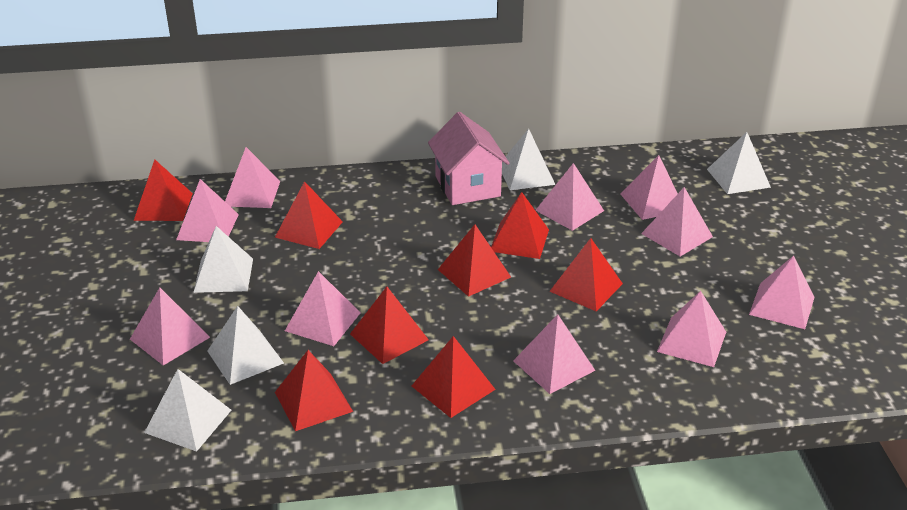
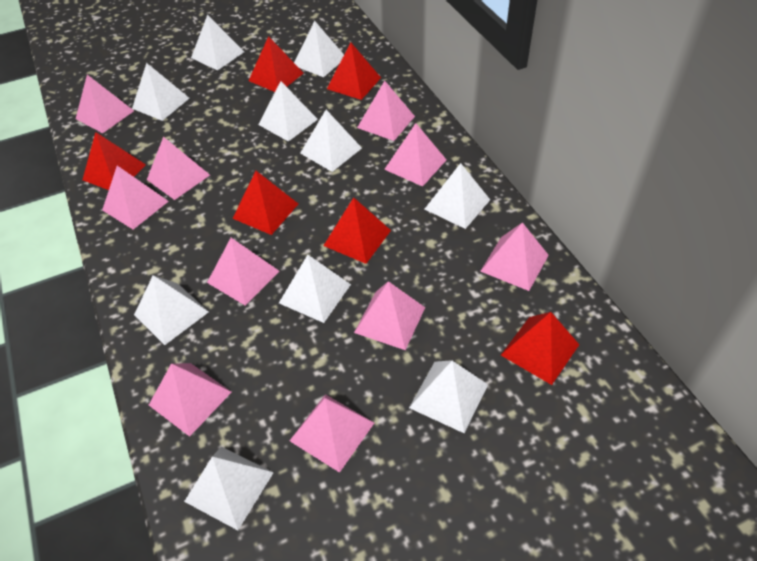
pink house: 1 -> 0
red pyramid: 8 -> 6
white pyramid: 5 -> 10

